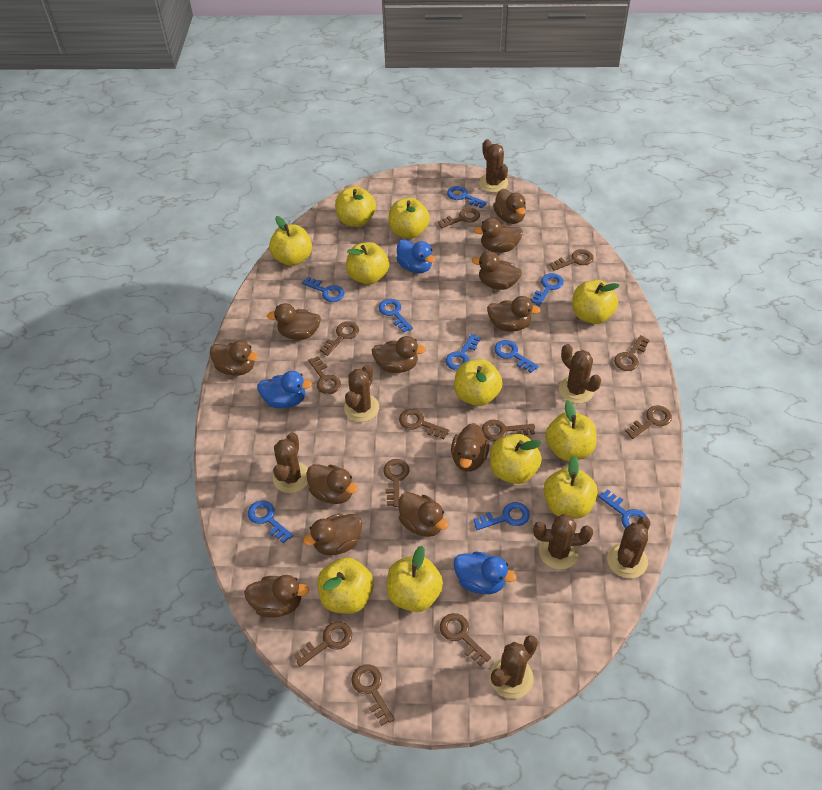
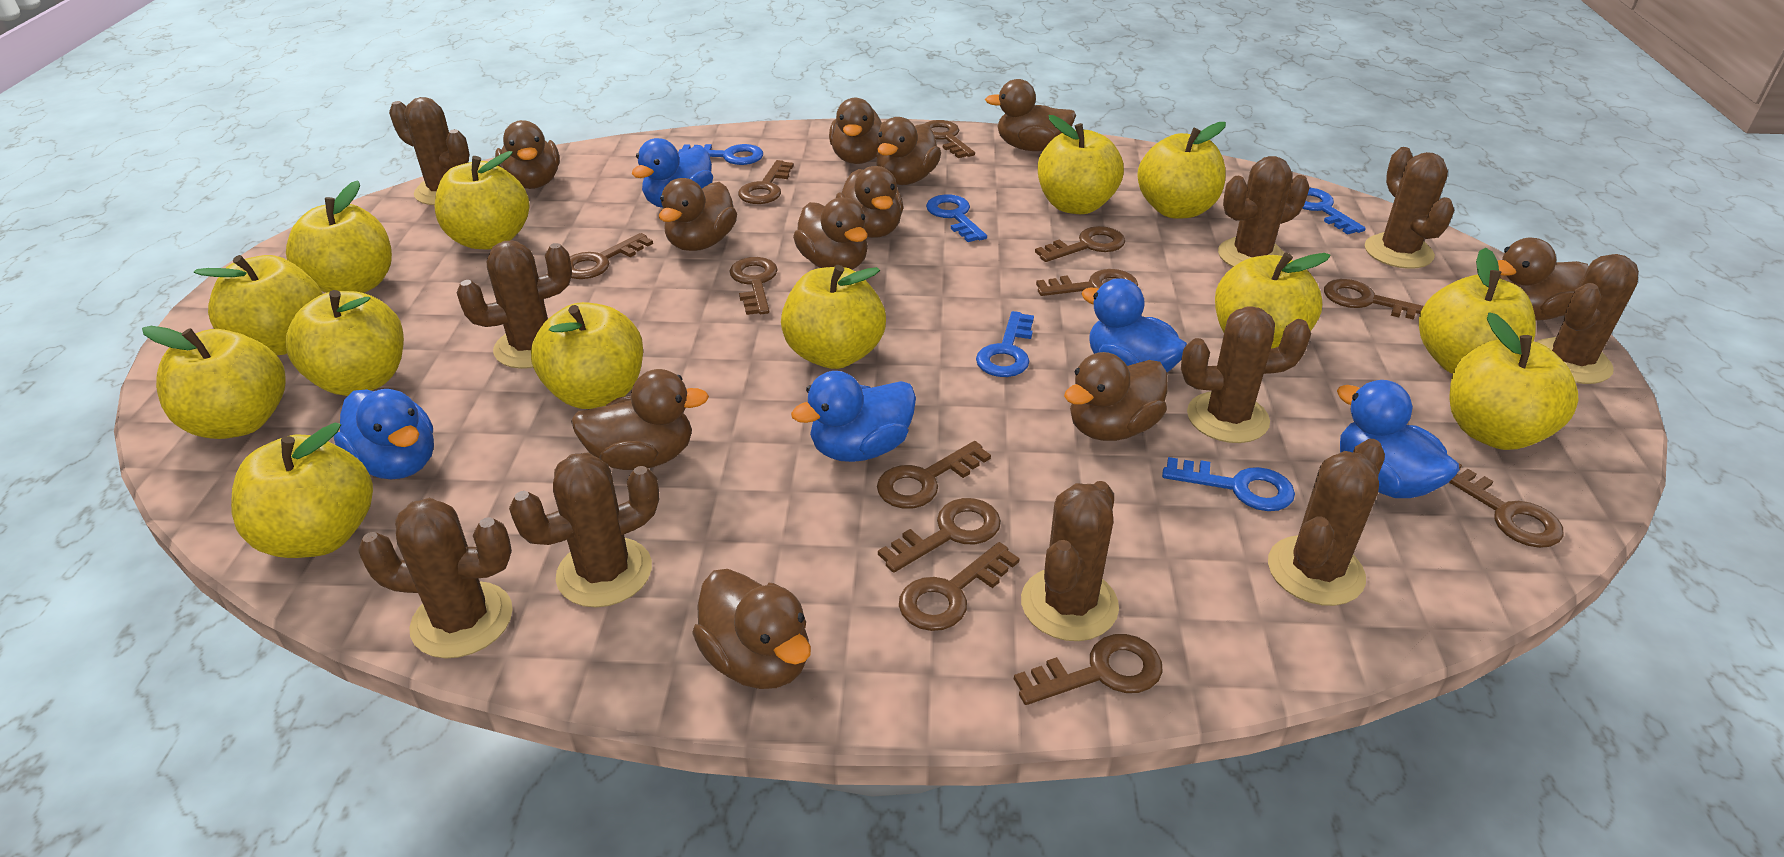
blue duck: 3 -> 5
blue key: 9 -> 5
brown cactus: 7 -> 10
brown duck: 12 -> 11
yellow apple: 11 -> 13

